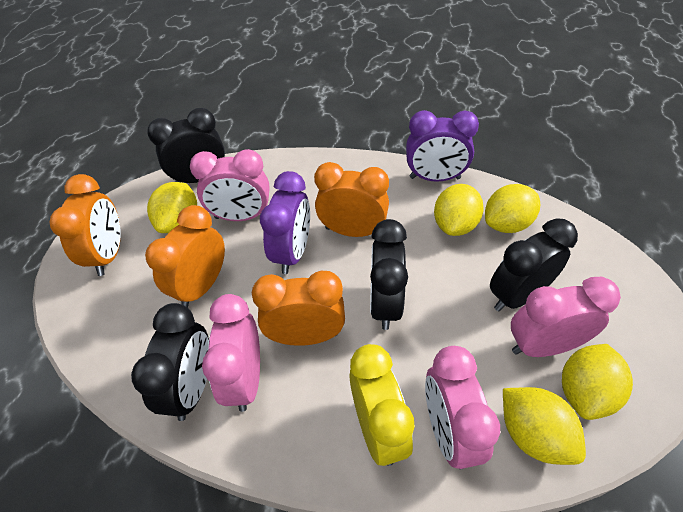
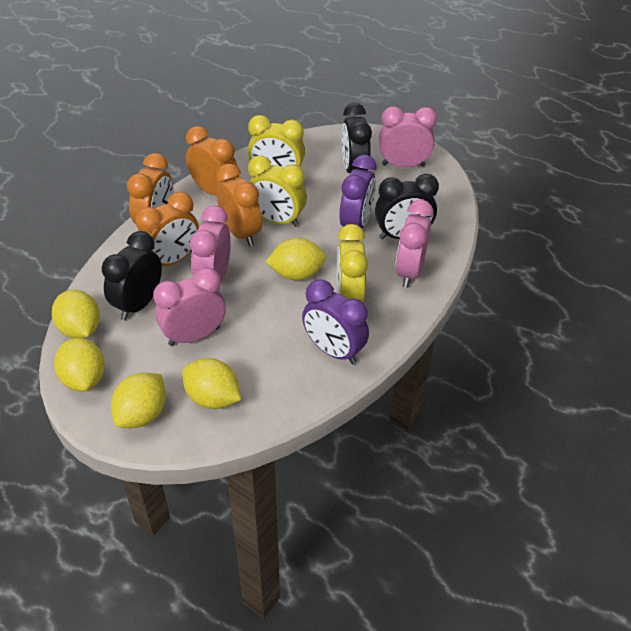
black clock: 4 -> 3
yellow clock: 1 -> 3

